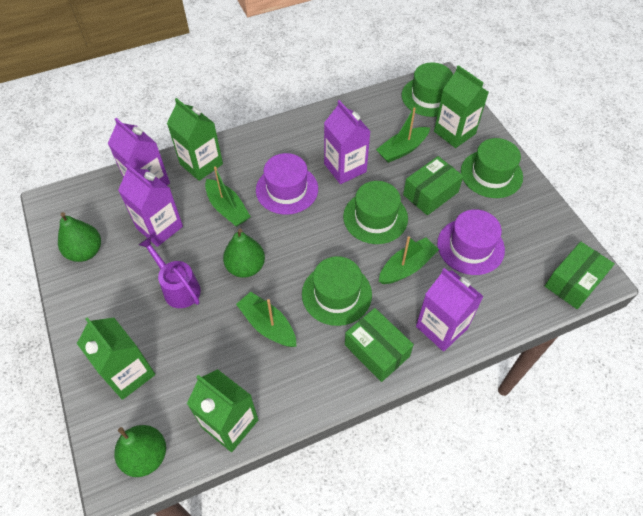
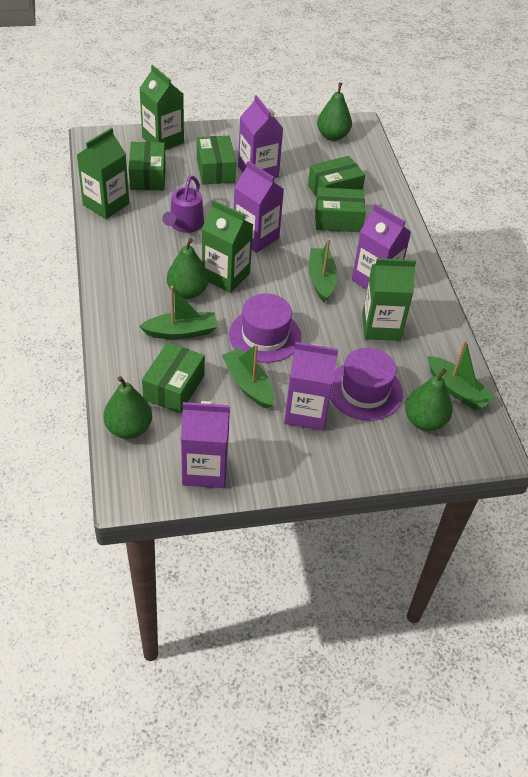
green box: 3 -> 5
green hat: 4 -> 0
green pear: 3 -> 4
purple carton: 4 -> 5

